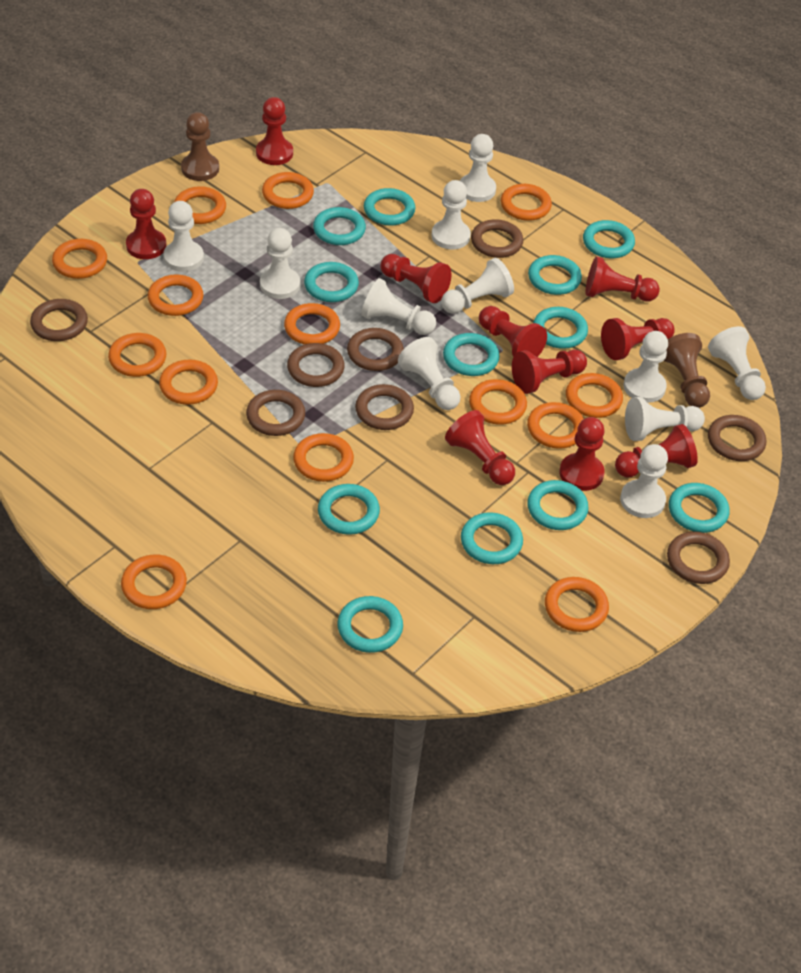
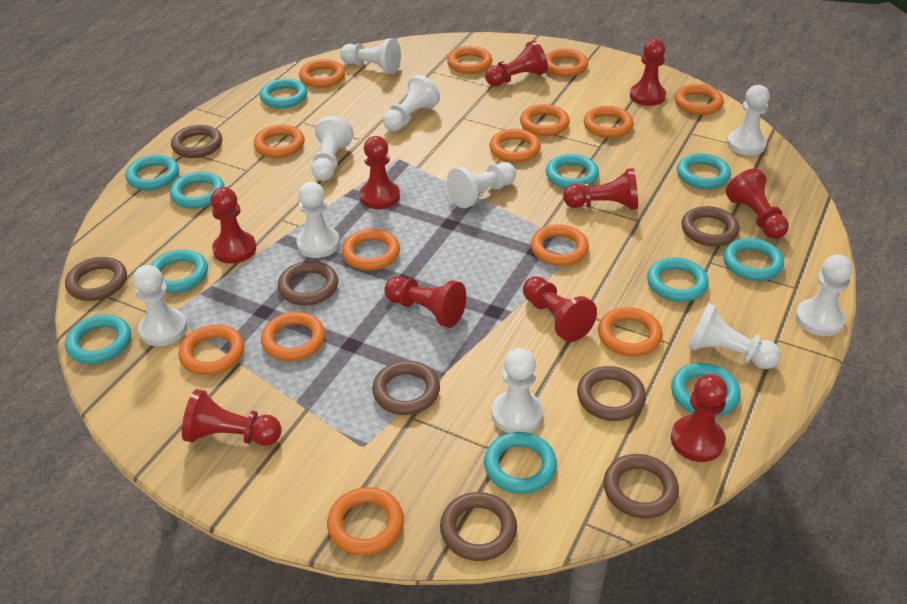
brown pawn: 2 -> 0
turquoise ring: 12 -> 11
white pawn: 11 -> 10

